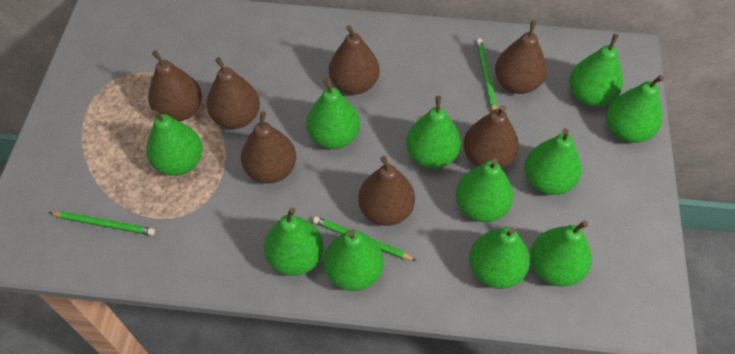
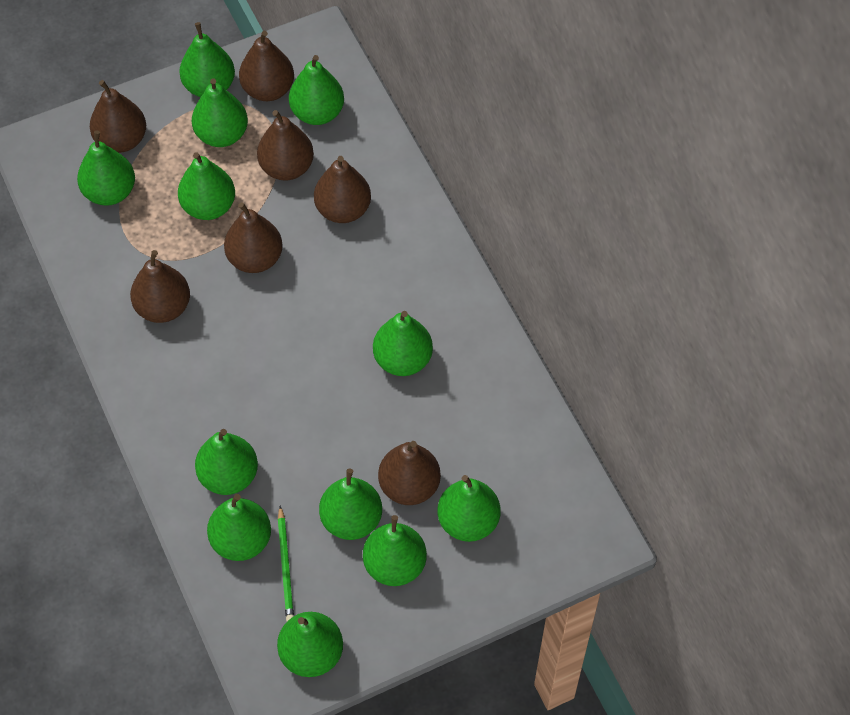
green pear: 11 -> 12
green pencil: 3 -> 1

